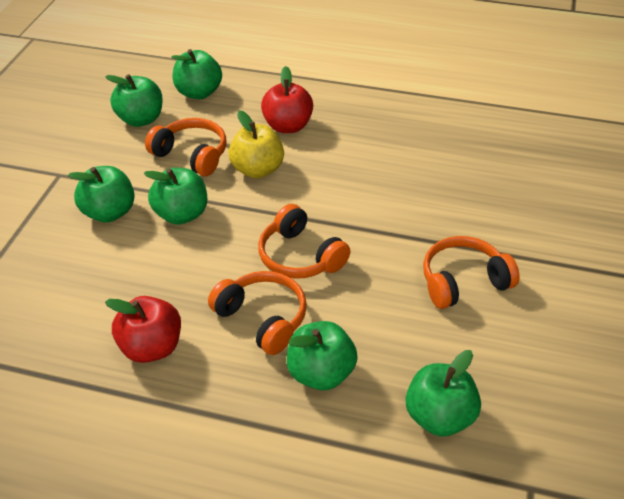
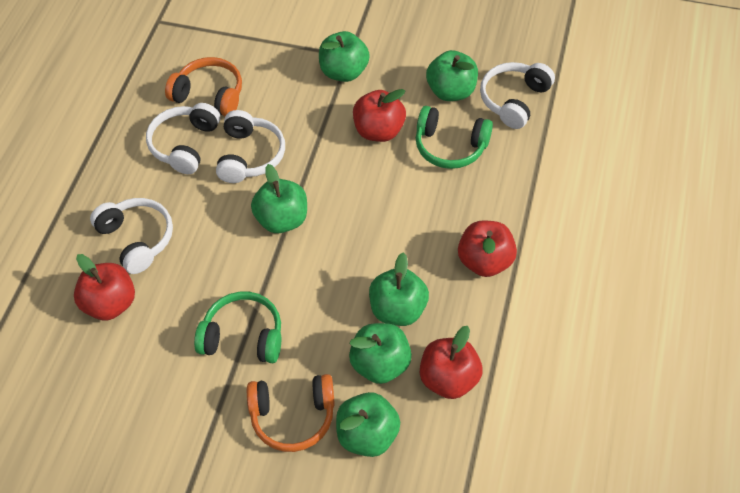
green headphones: 0 -> 2
orange headphones: 4 -> 2
red apple: 2 -> 4
white headphones: 0 -> 4
yellow apple: 1 -> 0

